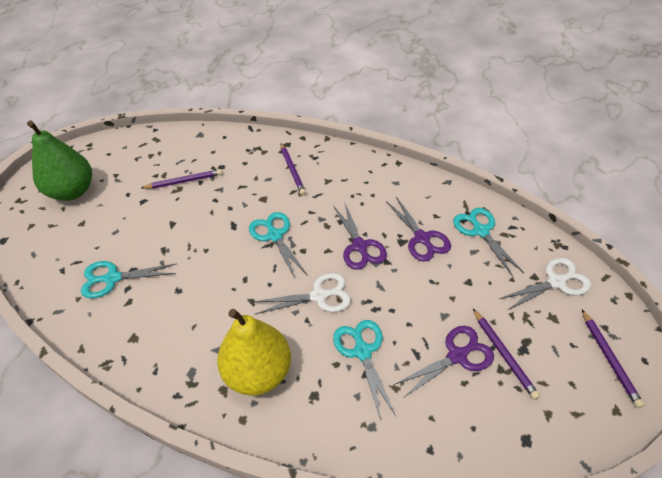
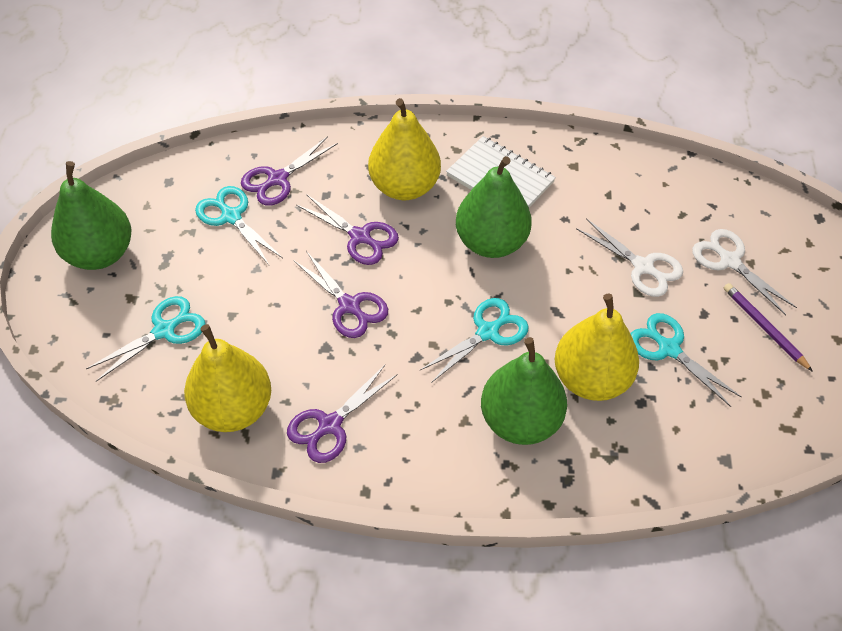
green pear: 1 -> 3
purple pencil: 4 -> 1
purple scissors: 3 -> 4
white notebook: 0 -> 1
yellow pear: 1 -> 3

